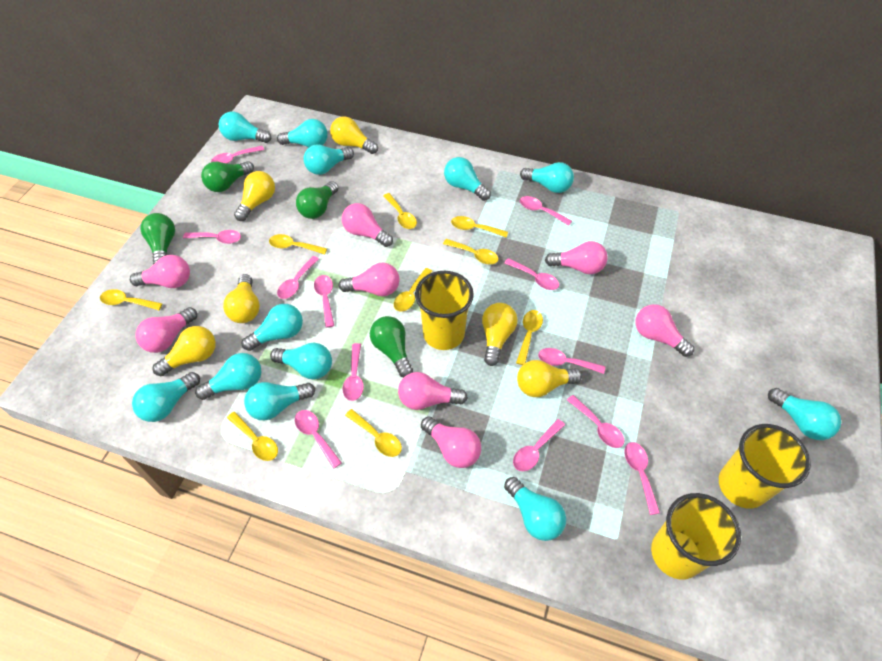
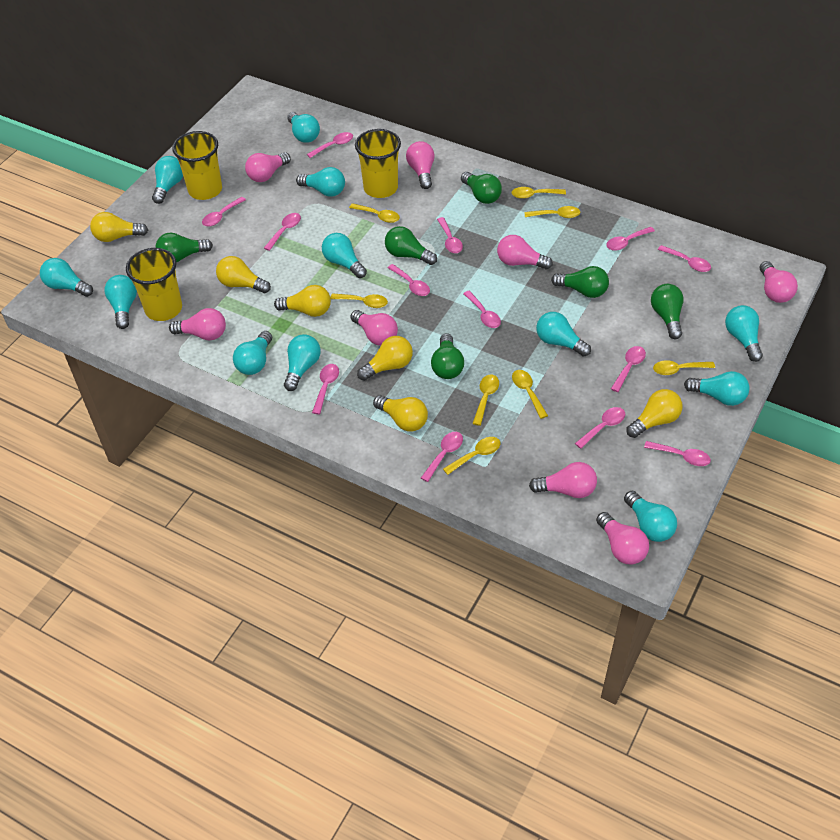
green light bulb: 4 -> 6
pink spoon: 12 -> 13
yellow spoon: 9 -> 8

